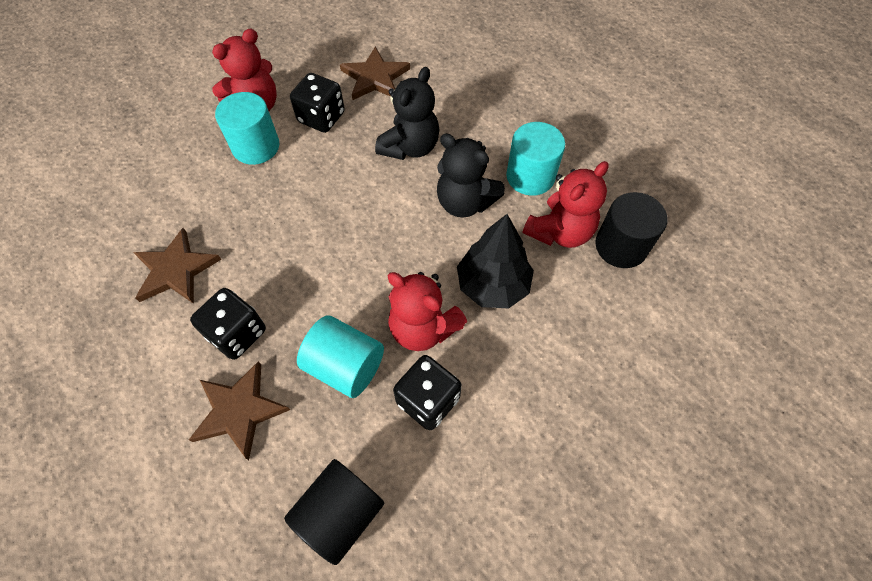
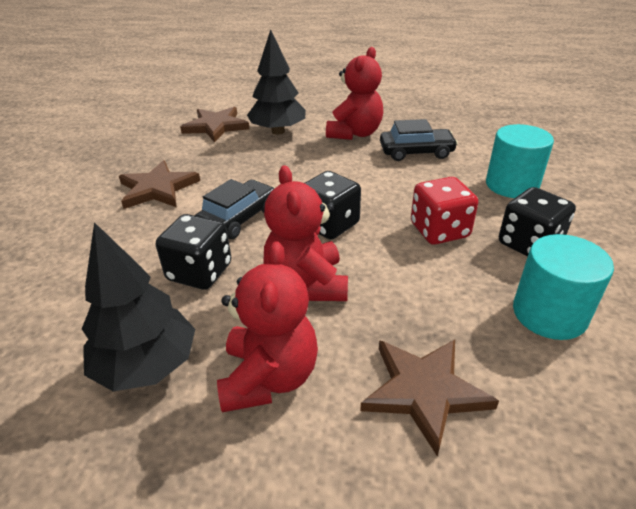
black car: 0 -> 2
black cylinder: 2 -> 0
black teddy bear: 2 -> 0
black tree: 1 -> 2
red dice: 0 -> 1
turquoise cylinder: 3 -> 2

